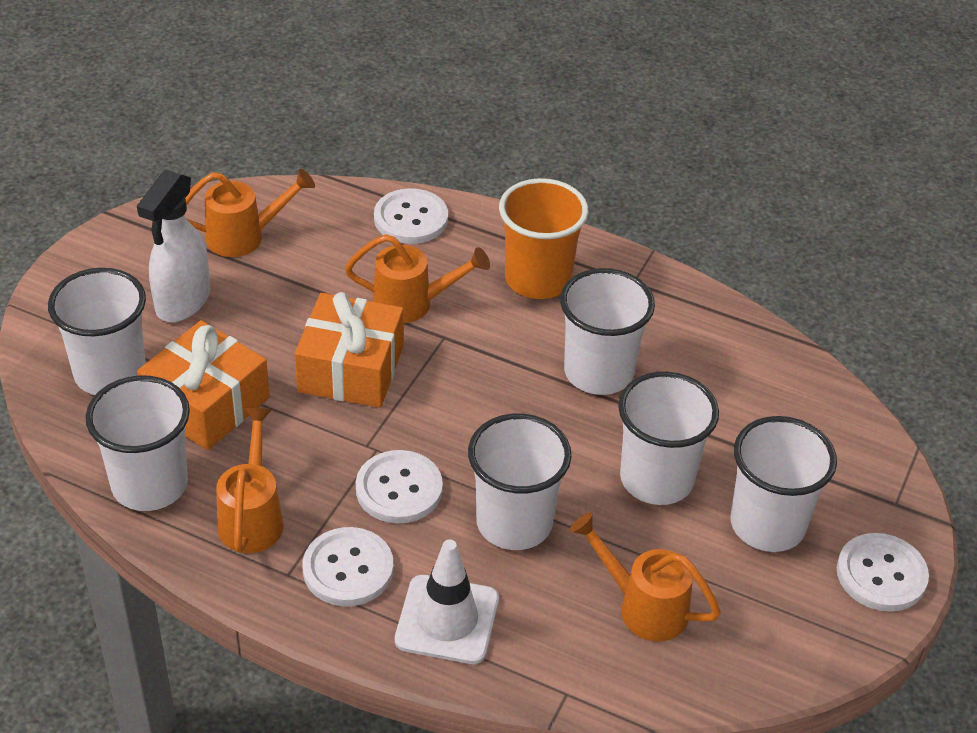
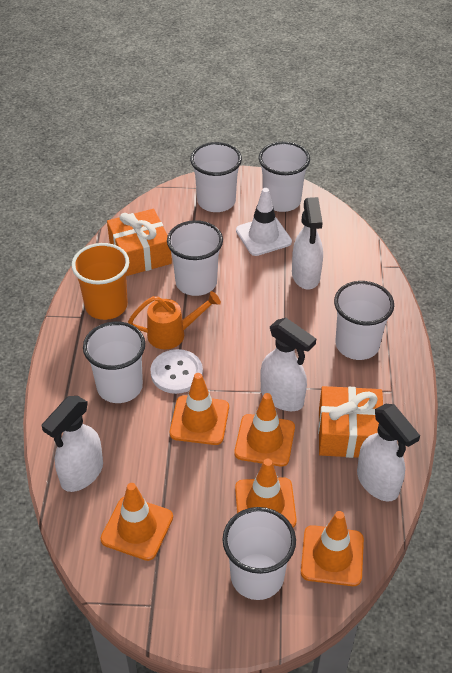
orange traffic cone: 0 -> 5
orange watering can: 4 -> 1
white button: 4 -> 1
white spray bottle: 1 -> 4

